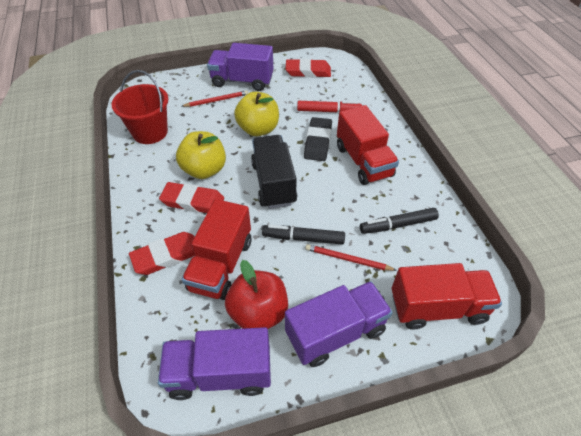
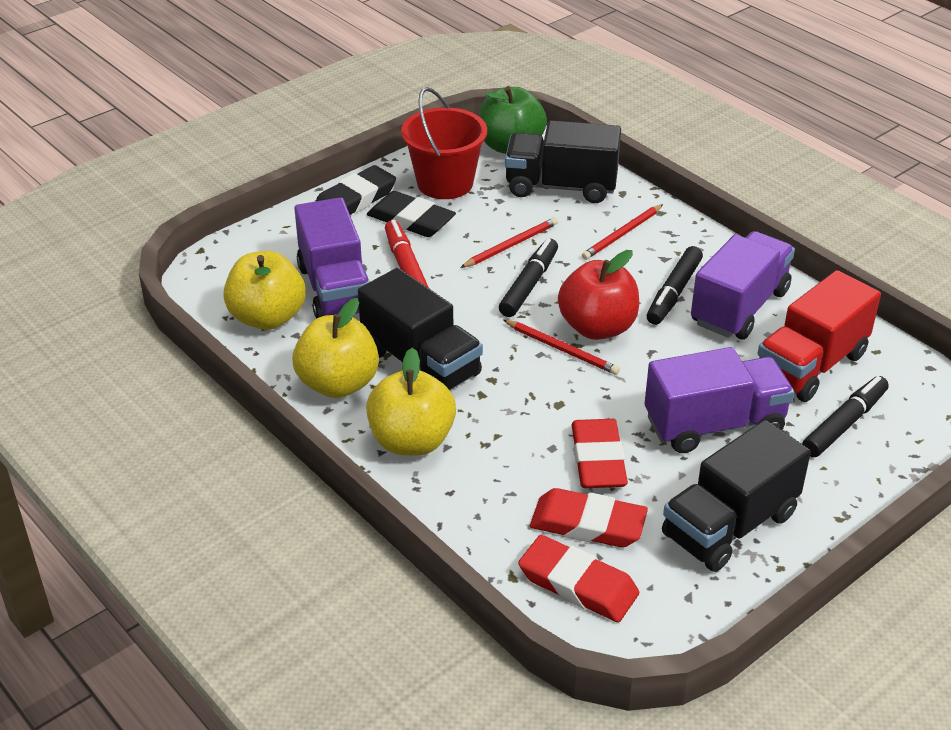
black eraser: 1 -> 2
black marker: 2 -> 3
black truck: 1 -> 3
green apple: 0 -> 1
red pencil: 2 -> 3
red truck: 3 -> 1
yellow apple: 2 -> 3

